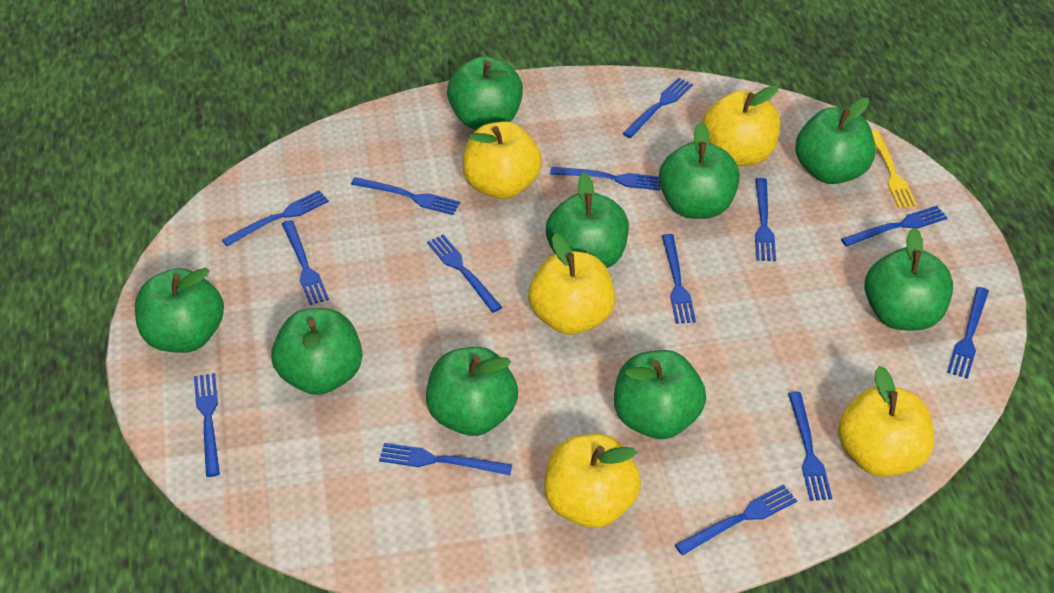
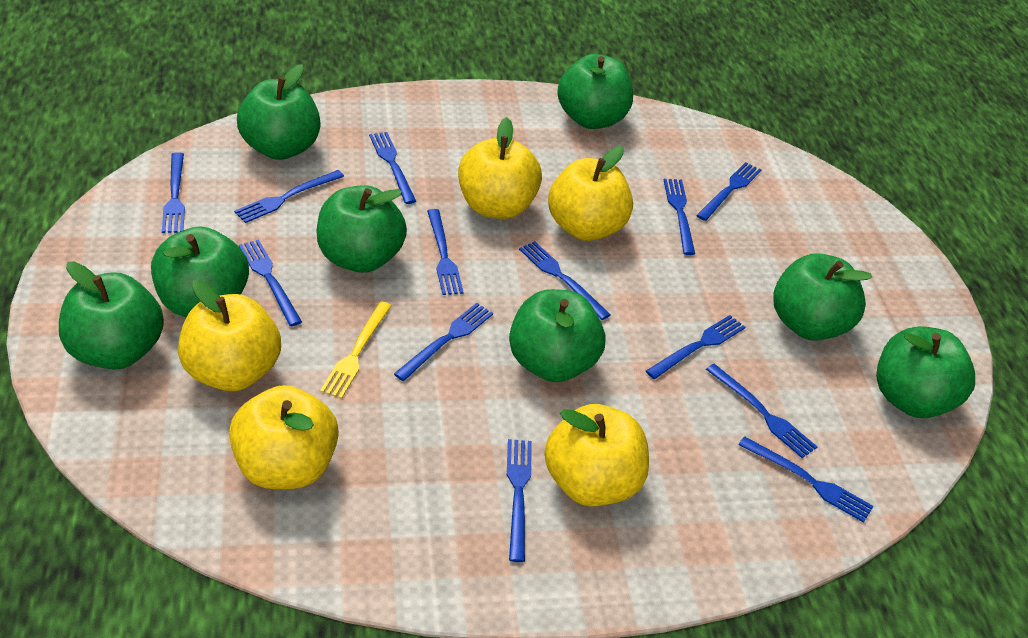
blue fork: 14 -> 13
green apple: 9 -> 8

